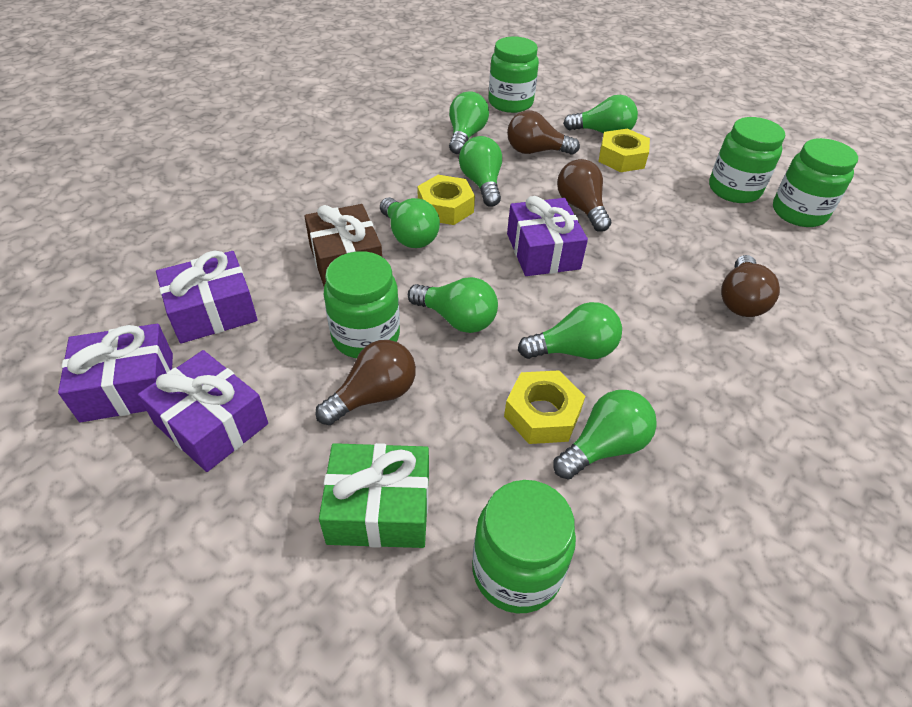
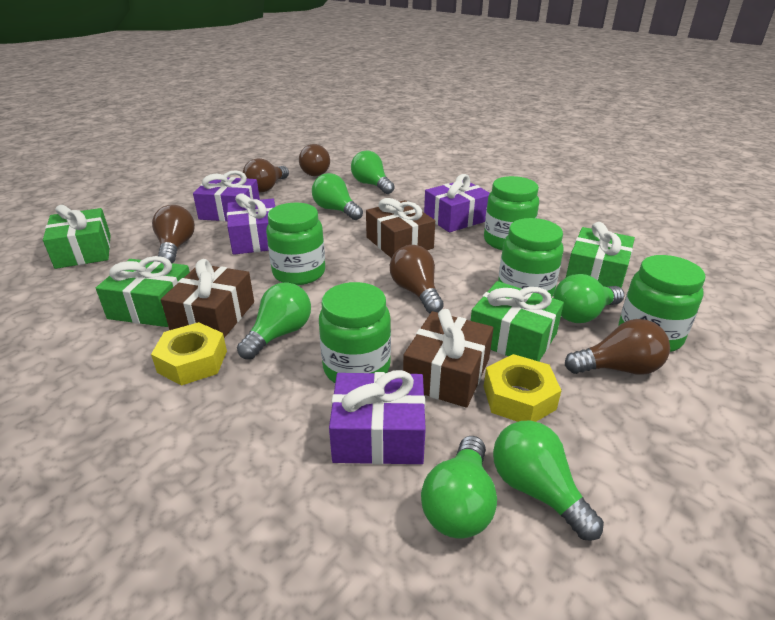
brown gift: 1 -> 3
brown light bulb: 4 -> 5
green gift: 1 -> 4
green light bulb: 7 -> 6
yellow nut: 3 -> 2

